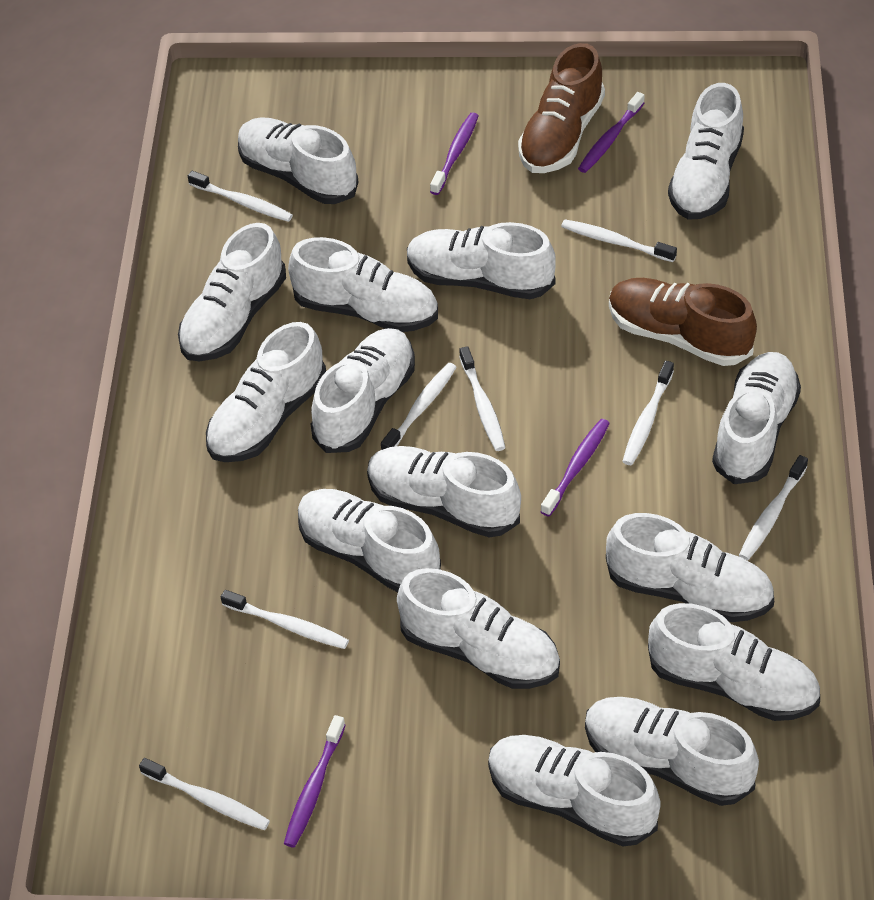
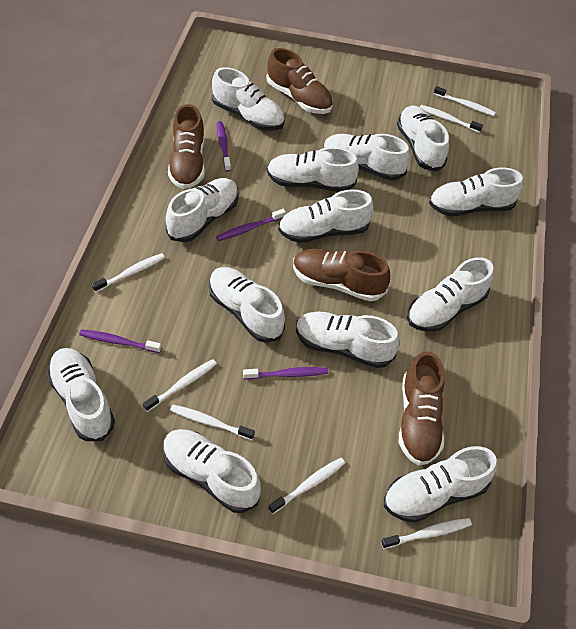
brown shoe: 2 -> 4
white shoe: 15 -> 13
white toothbrush: 8 -> 7

